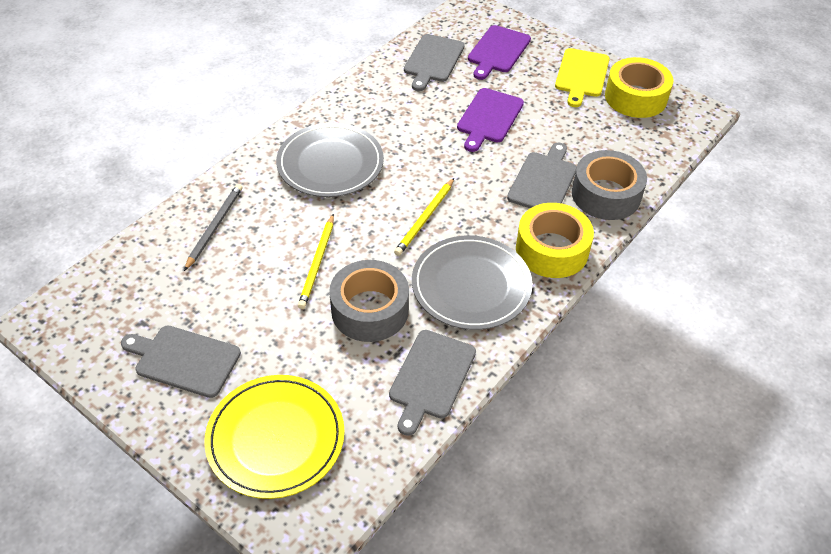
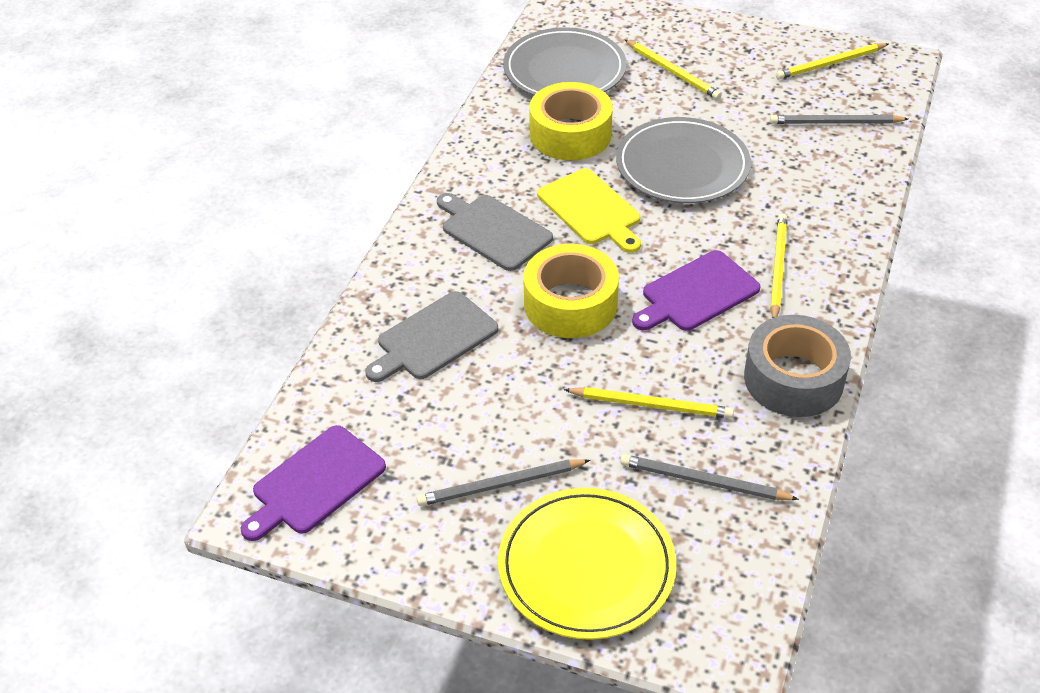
grey cutting board: 4 -> 2
grey pencil: 1 -> 3
grey tape: 2 -> 1
yellow pencil: 2 -> 4

